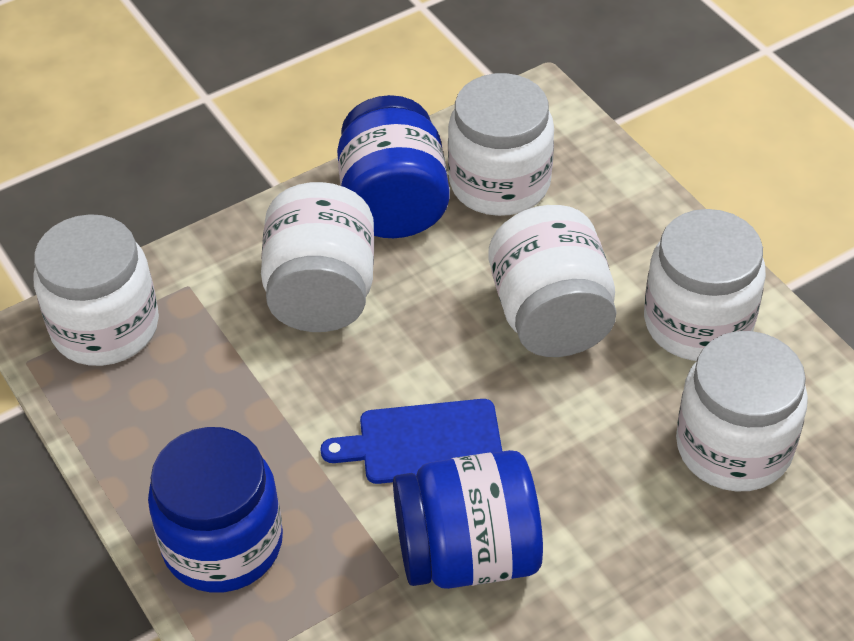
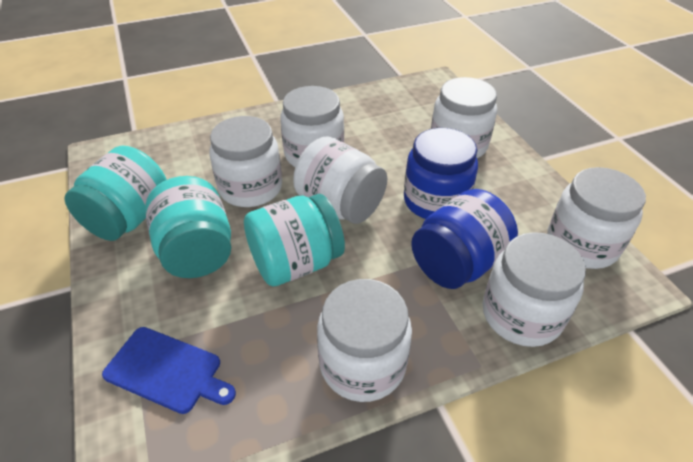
blue jar: 3 -> 2
turquoise jar: 0 -> 3
white jar: 6 -> 7

